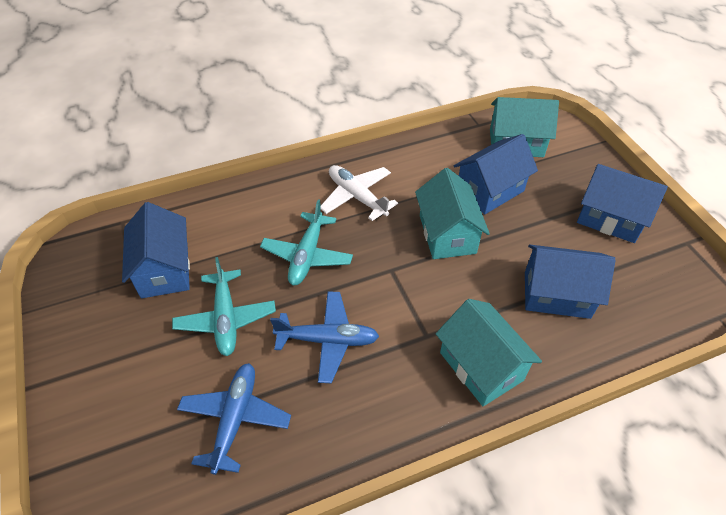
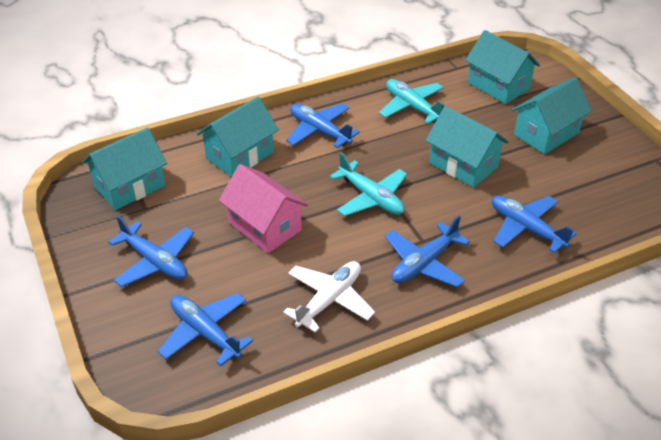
blue house: 4 -> 0
blue plane: 2 -> 5
pink house: 0 -> 1
turquoise house: 3 -> 5

